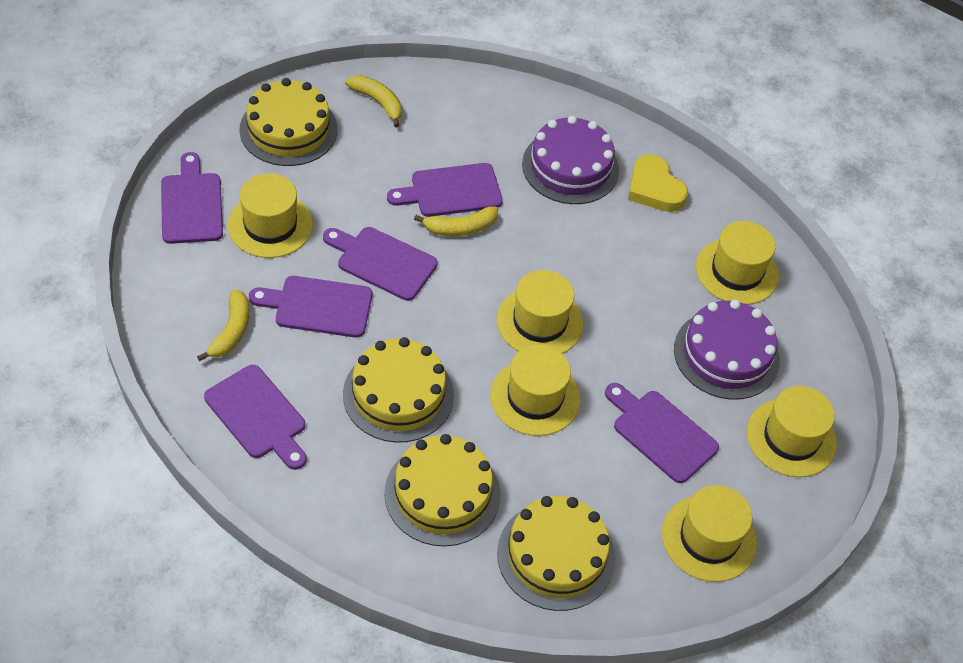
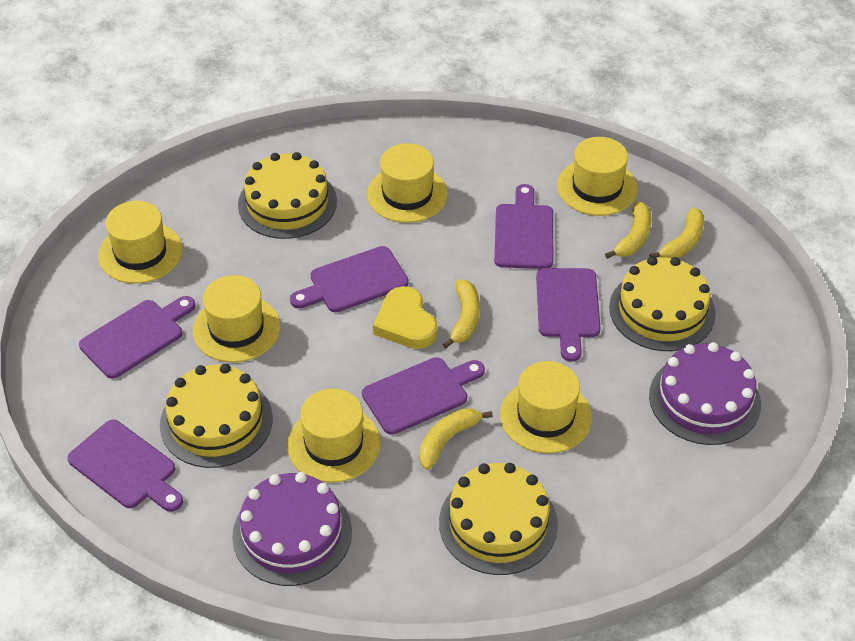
yellow banana: 3 -> 4

